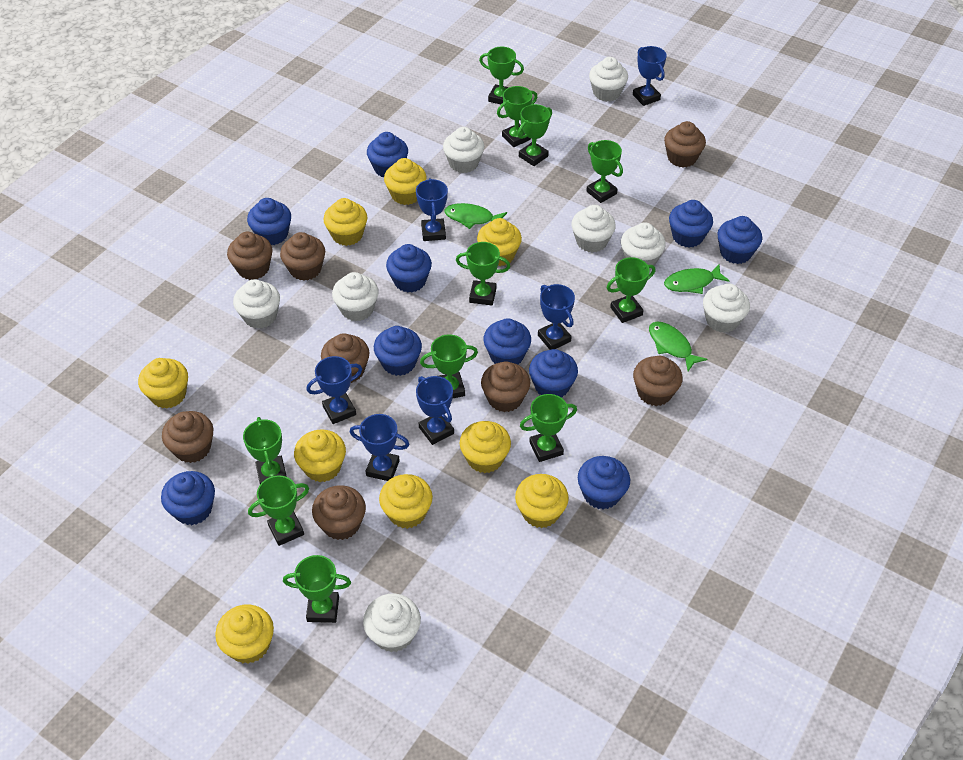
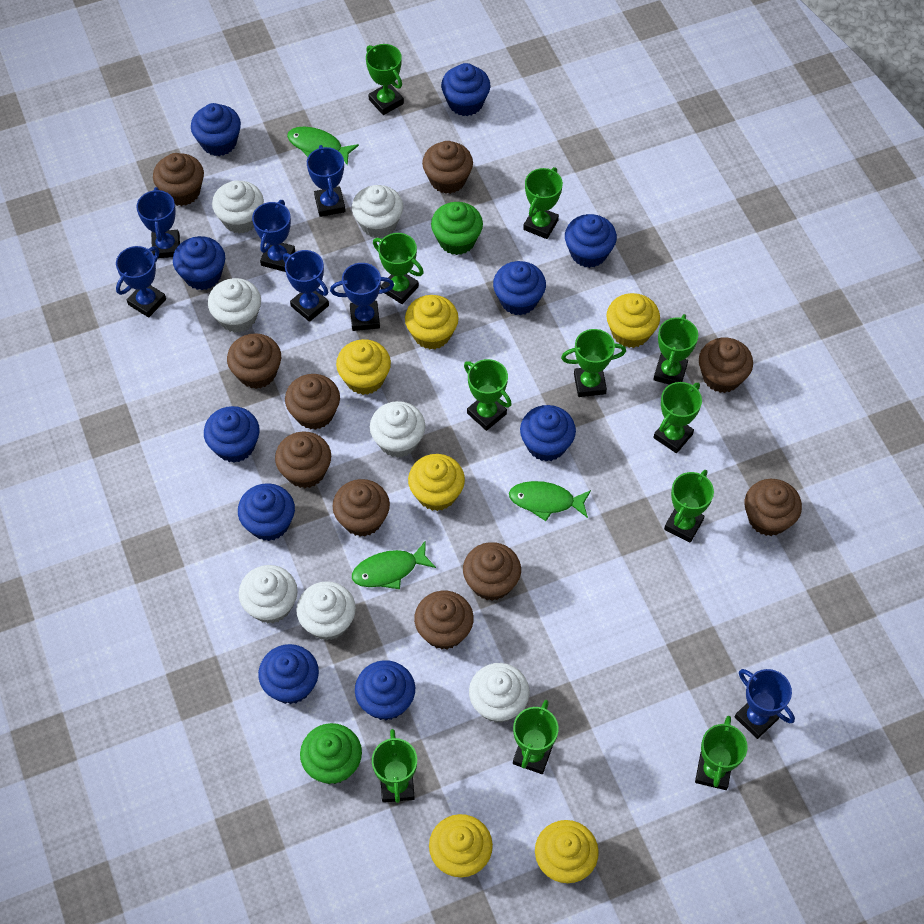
blue trophy: 6 -> 7
brown cupcake: 8 -> 10
green cupcake: 0 -> 2
white cupcake: 8 -> 7
yellow cupcake: 9 -> 6

